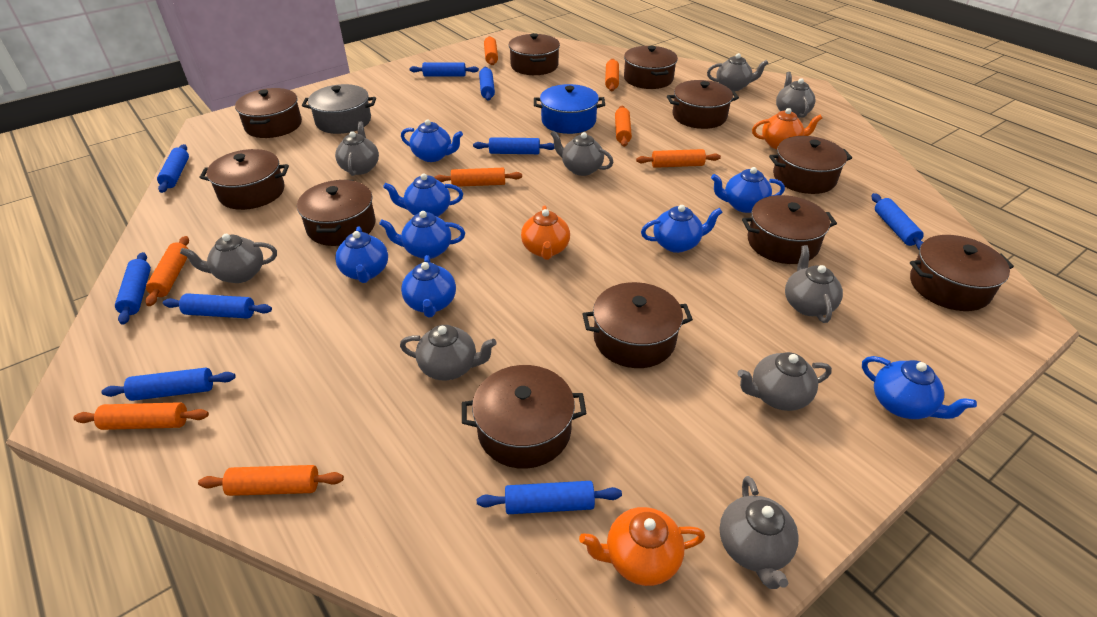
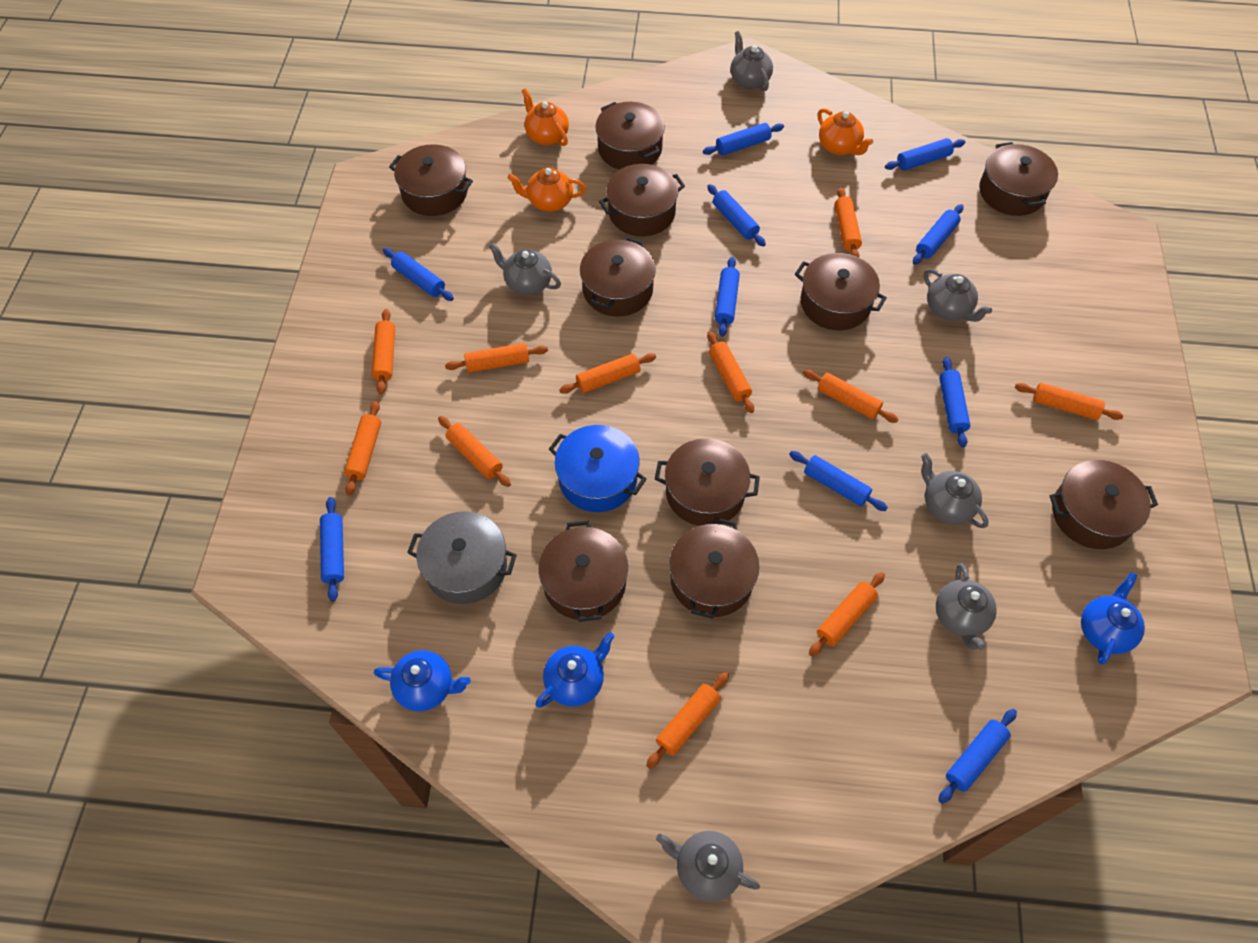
blue rolling pin: 9 -> 10
blue teapot: 8 -> 3
brown pot: 11 -> 10
grey teapot: 9 -> 6
orange rolling pin: 8 -> 11

